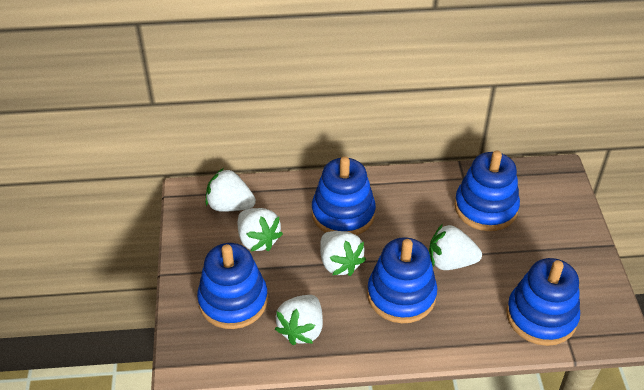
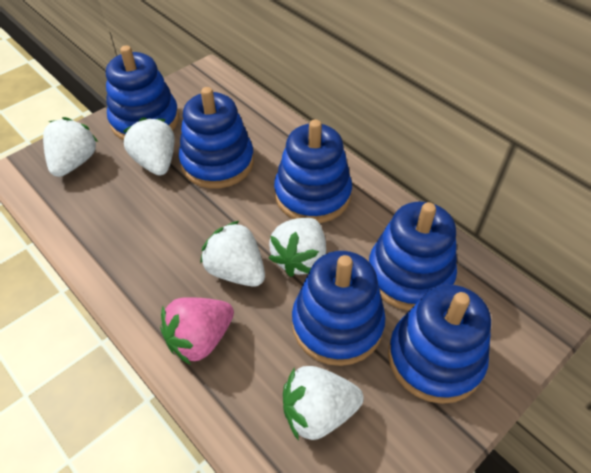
blue stacking toy: 5 -> 6
pink strawberry: 0 -> 1

